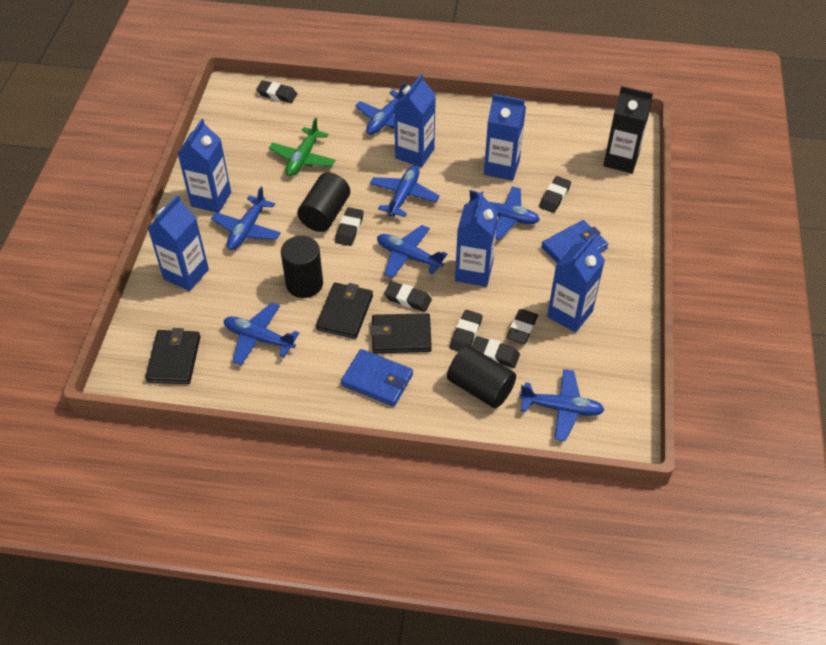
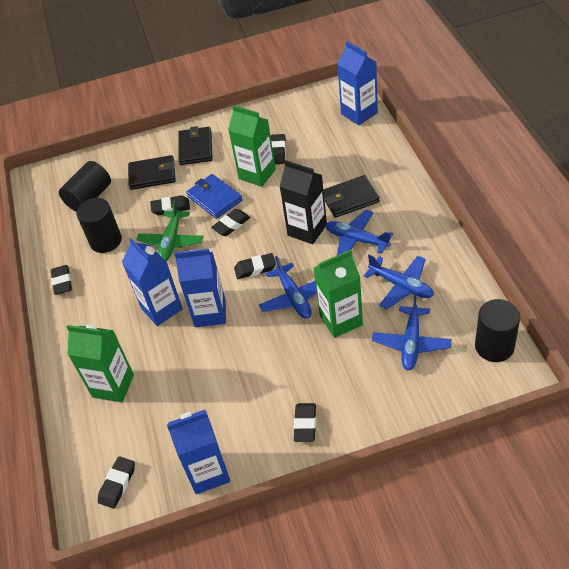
blue carton: 6 -> 4
blue plane: 7 -> 4
blue wallet: 2 -> 1
green carton: 0 -> 3

